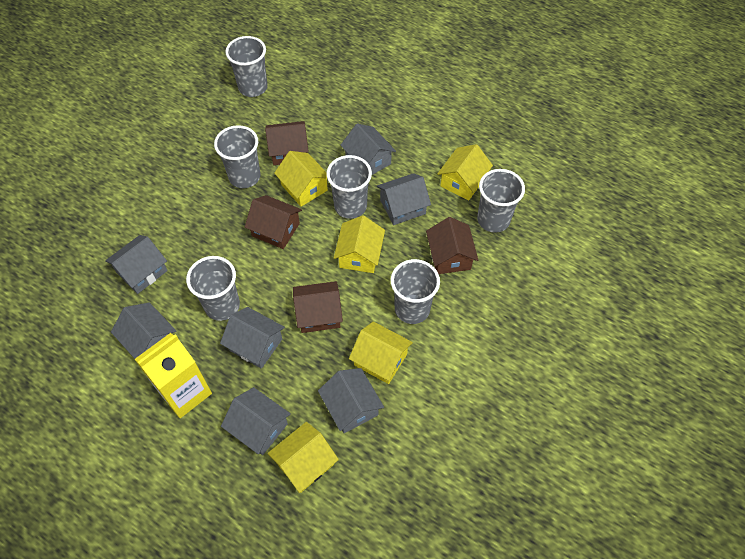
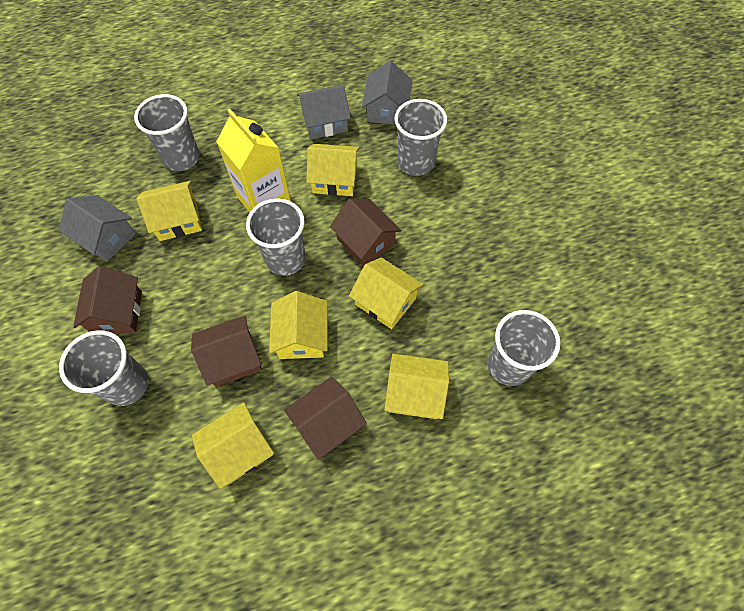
grey cup: 6 -> 5
grey house: 7 -> 3
yellow house: 5 -> 6

